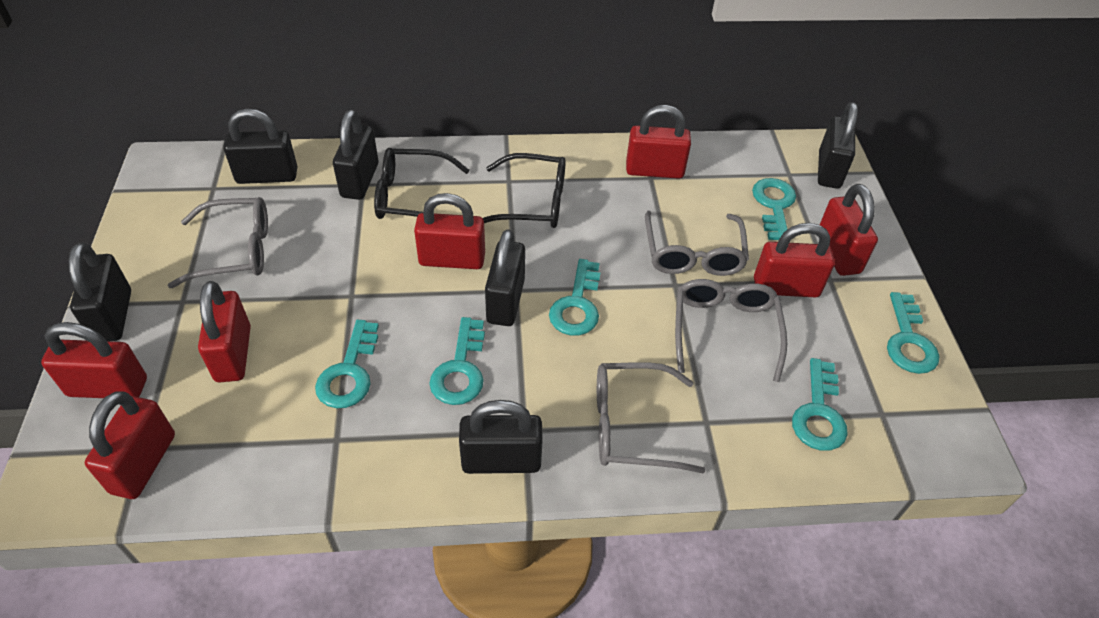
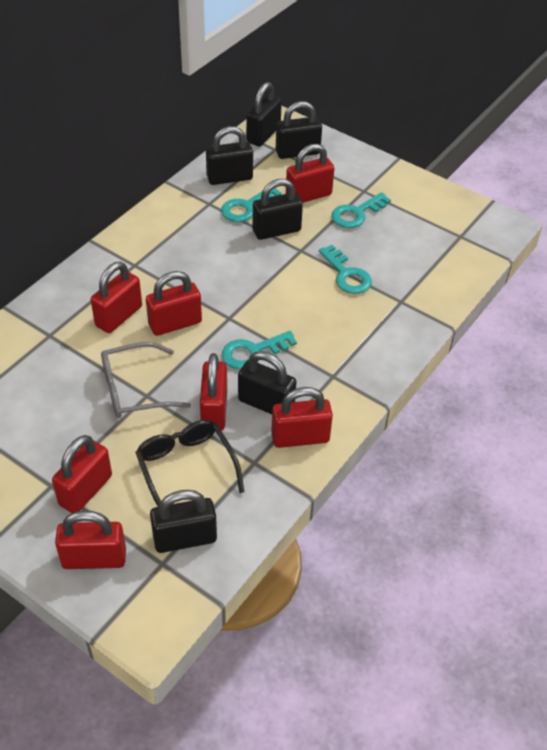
black glasses: 2 -> 1
grey glasses: 4 -> 1
turquoise key: 6 -> 4

